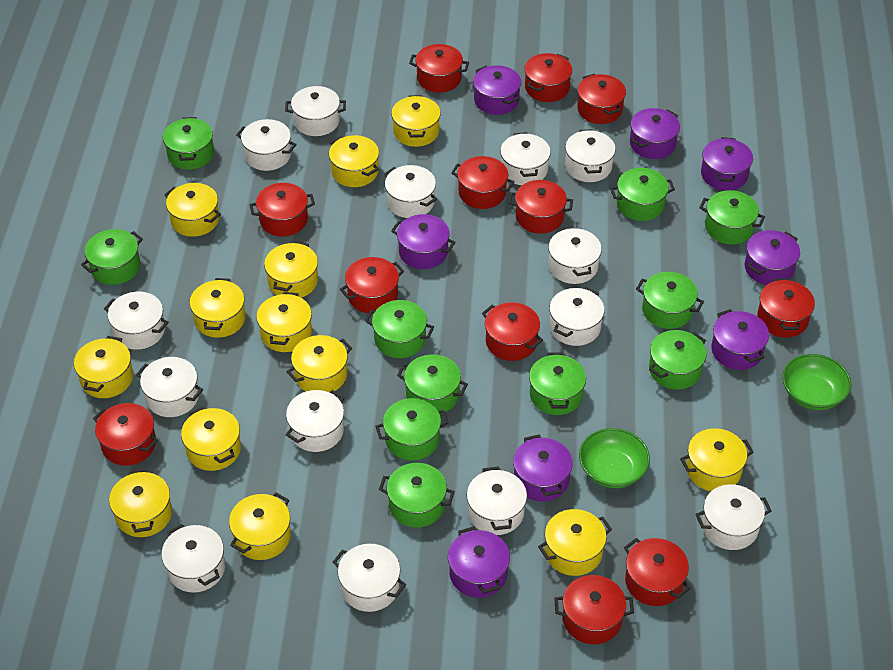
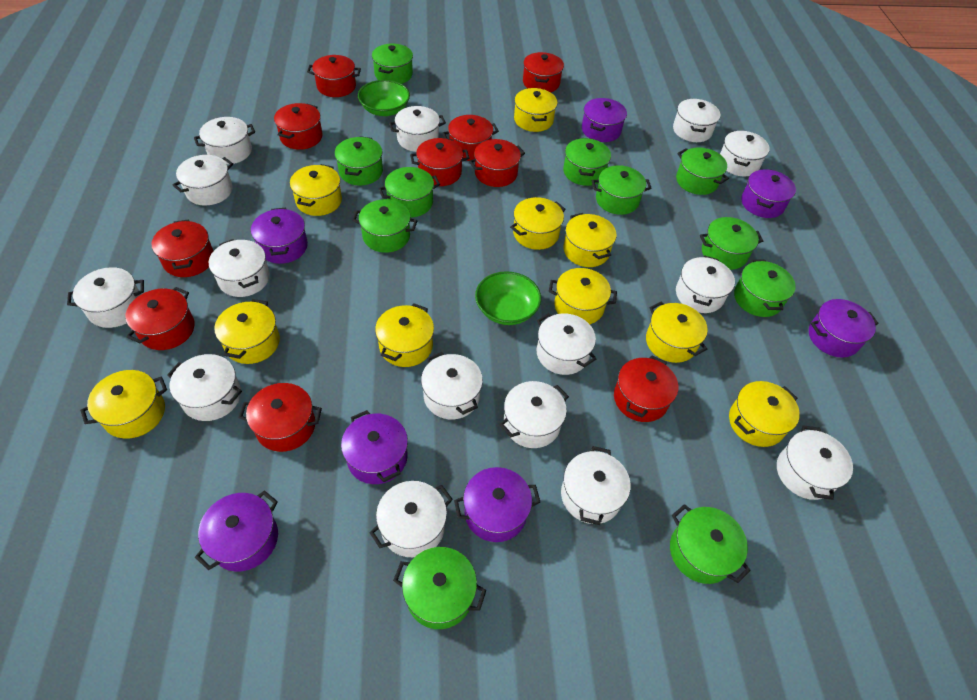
purple pot: 8 -> 7
red pot: 12 -> 10
white pot: 14 -> 15
yellow pot: 13 -> 10

